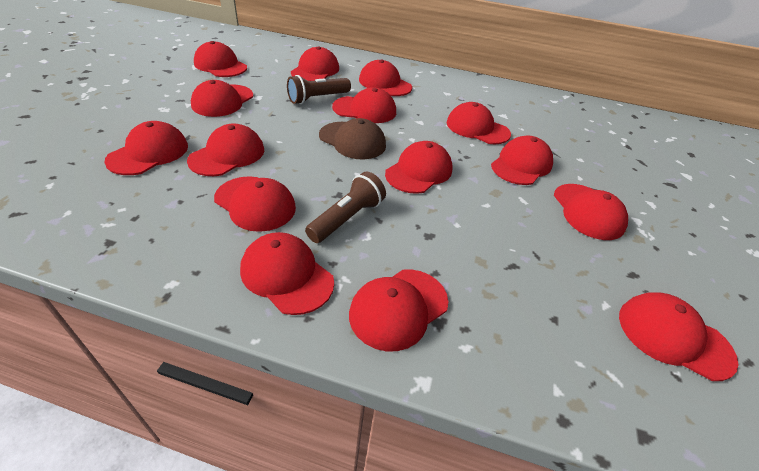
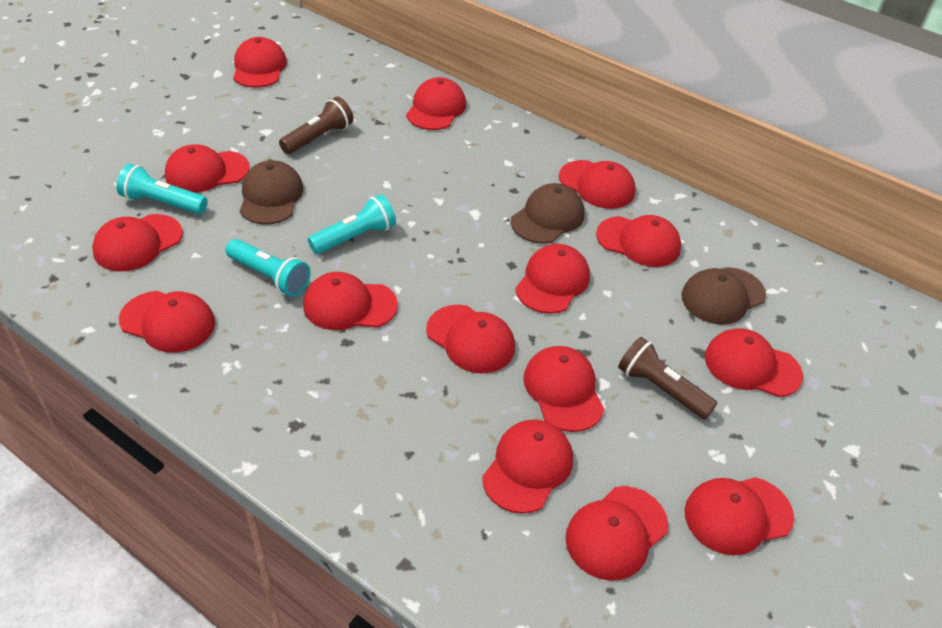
brown cap: 1 -> 3
turquoise flashlight: 0 -> 3

